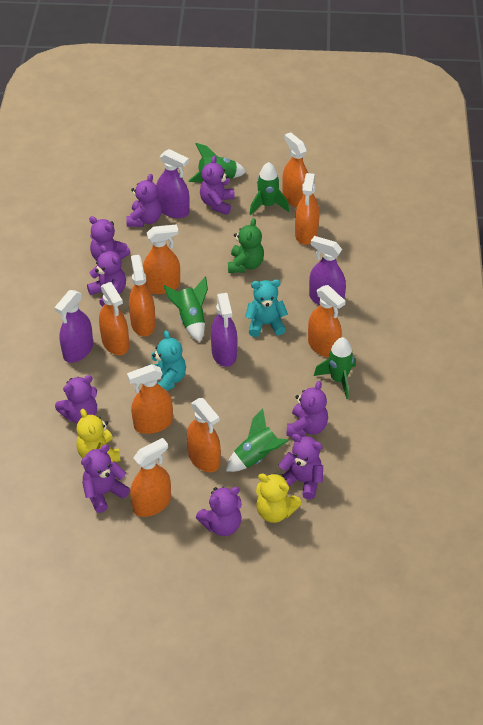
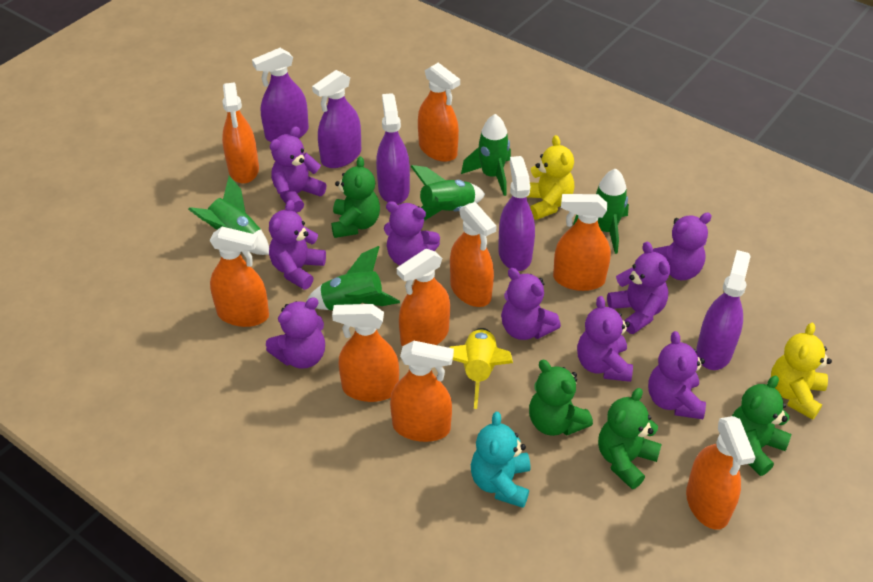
green teddy bear: 1 -> 4
purple spray bottle: 4 -> 5
turquoise teddy bear: 2 -> 1
yellow rocket: 0 -> 1

